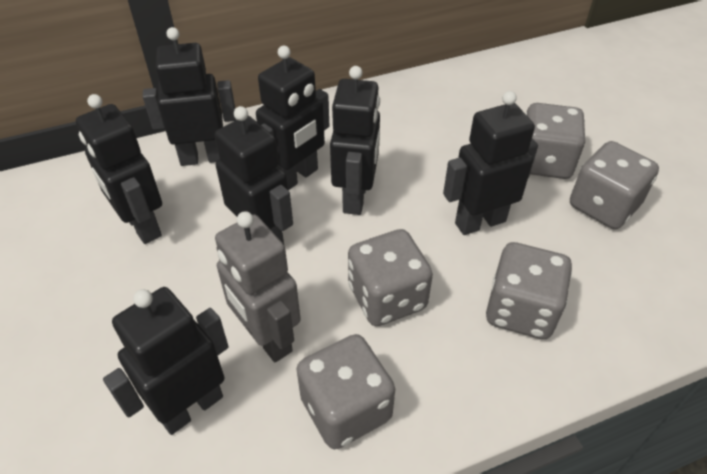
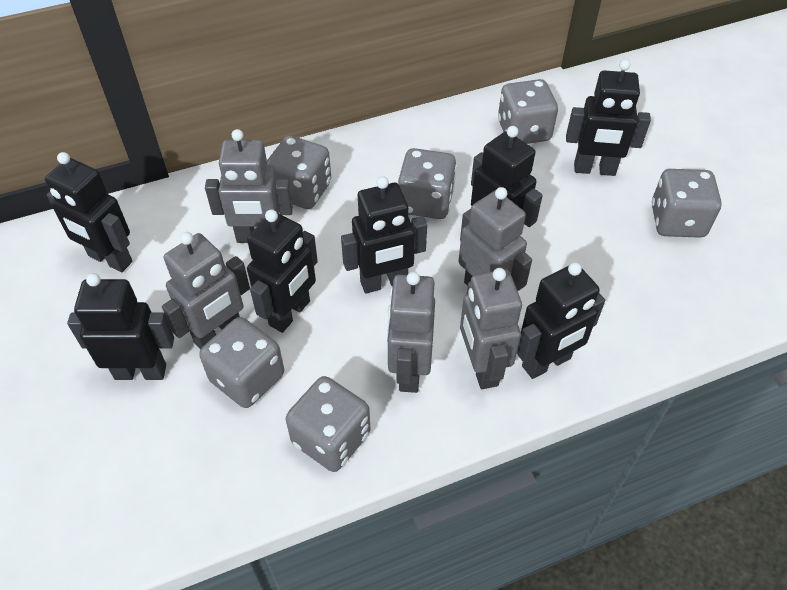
grey dice: 5 -> 6
grey robot: 1 -> 5

